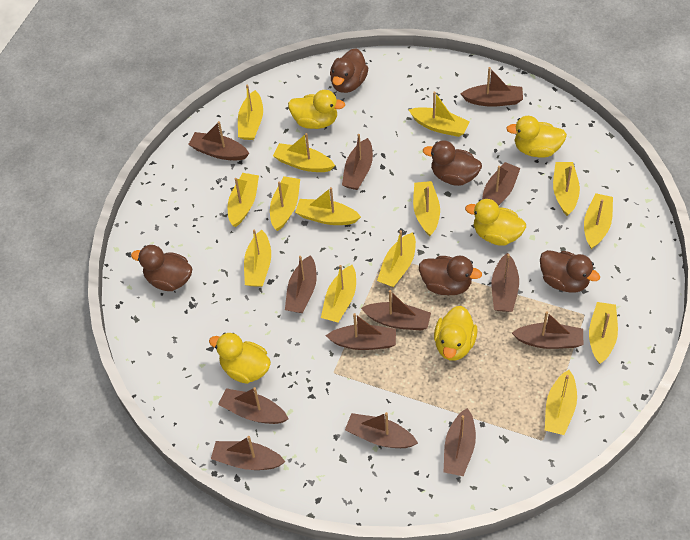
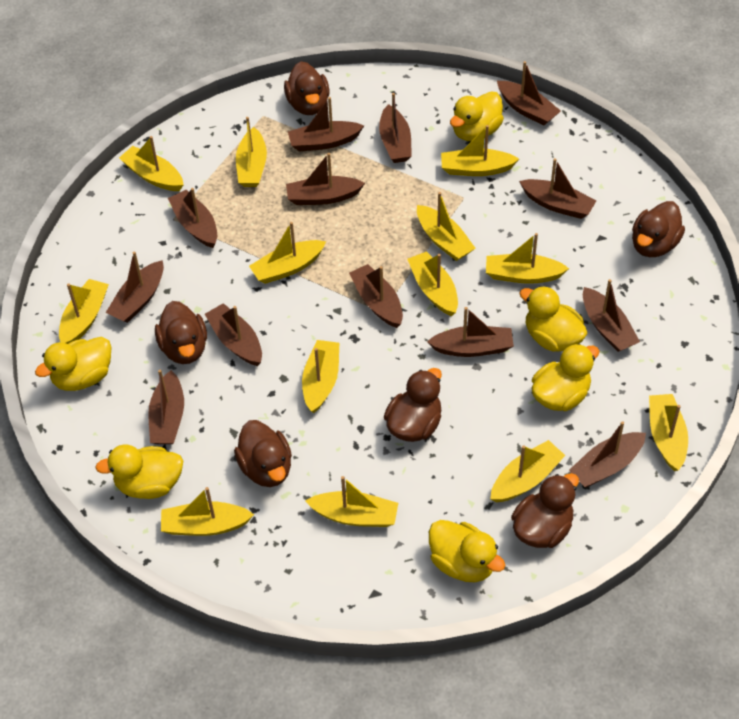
brown duck: 5 -> 6
yellow boat: 14 -> 13
yellow duck: 5 -> 6

